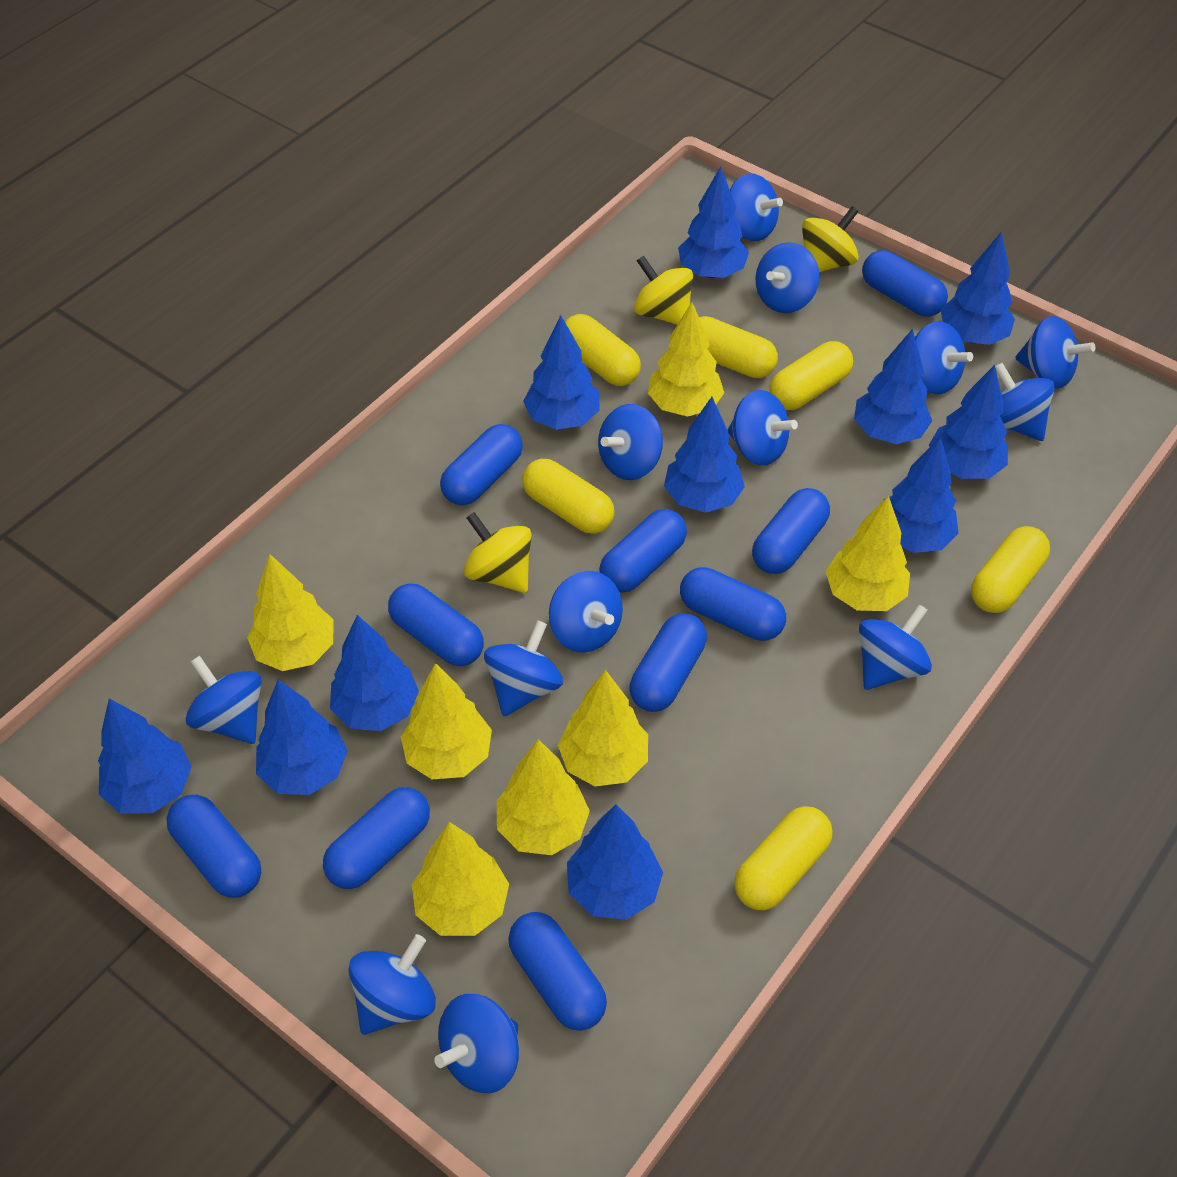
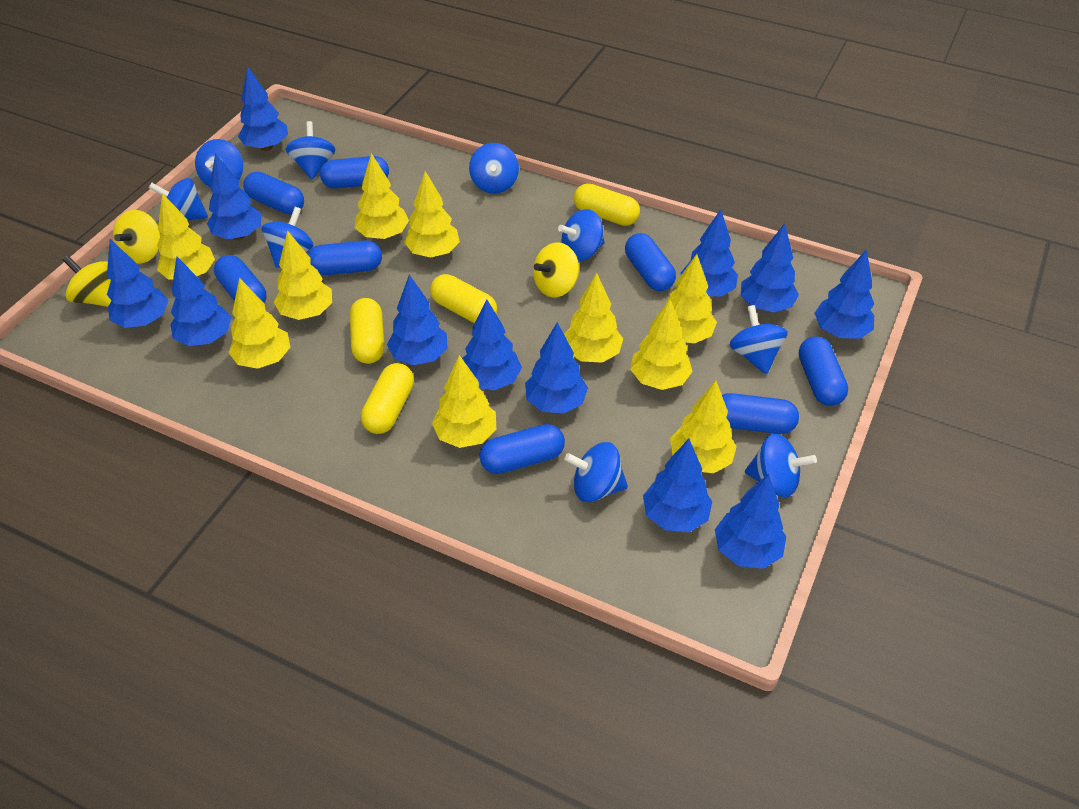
blue capsule: 10 -> 8
blue spinning top: 13 -> 9
blue tree: 11 -> 12
yellow capsule: 6 -> 4
yellow tree: 7 -> 10

